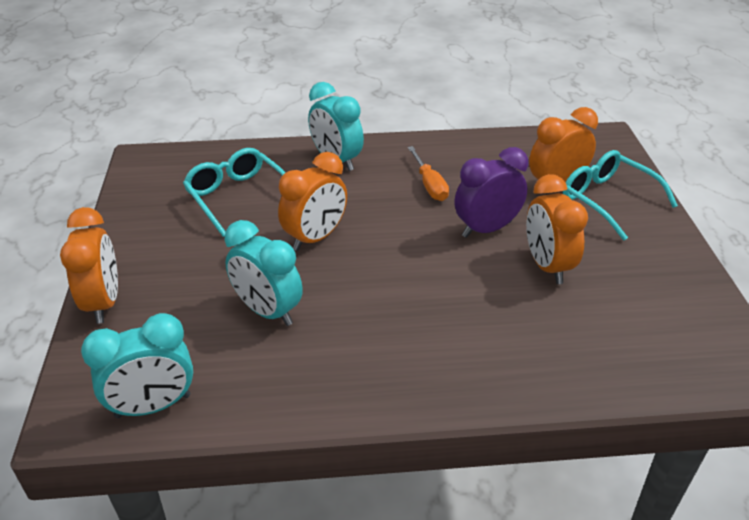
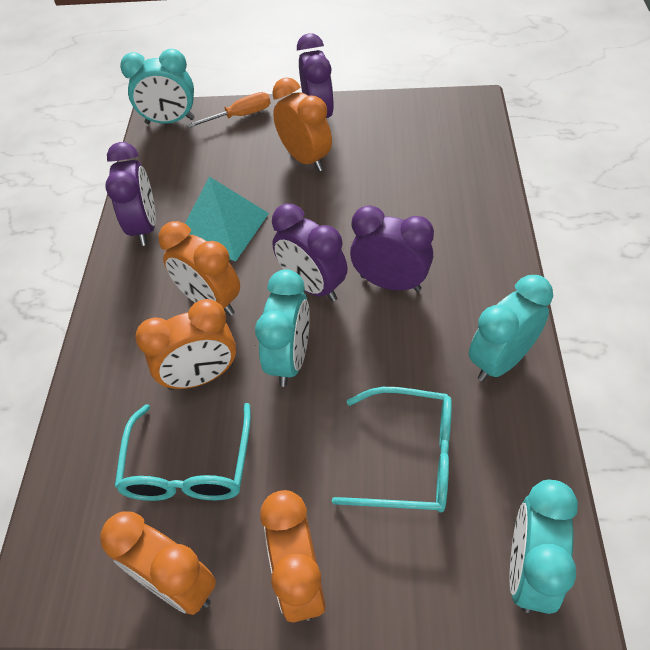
orange clock: 4 -> 5
purple clock: 1 -> 4
turquoise clock: 3 -> 4
turquoise pyramid: 0 -> 1

